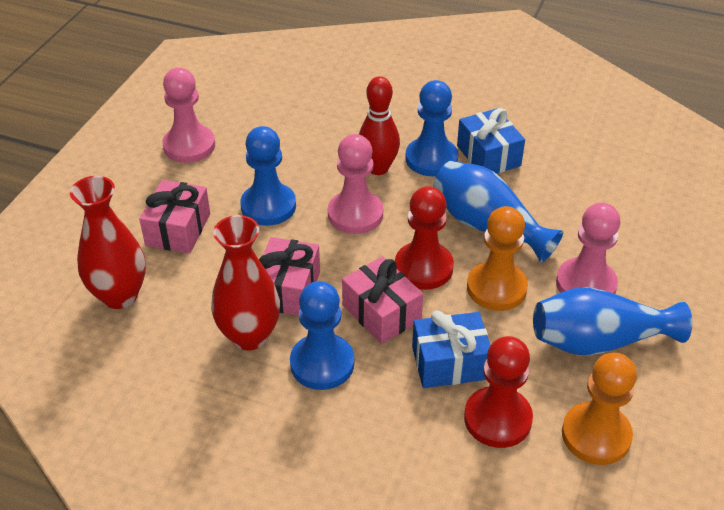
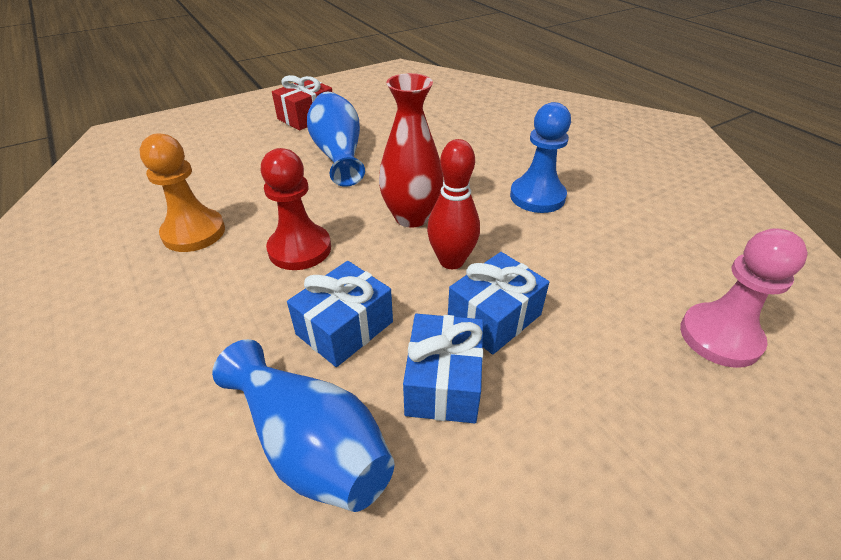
blue gift: 2 -> 3
blue pawn: 3 -> 1
orange pawn: 2 -> 1
pink gift: 3 -> 0
pink pawn: 3 -> 1
red gift: 0 -> 1
red pawn: 2 -> 1
red vase: 2 -> 1

